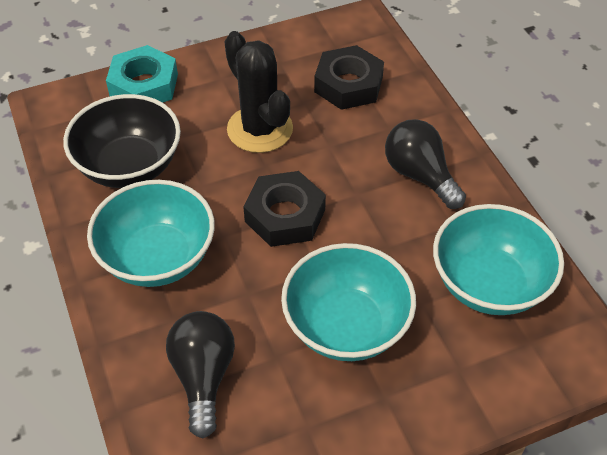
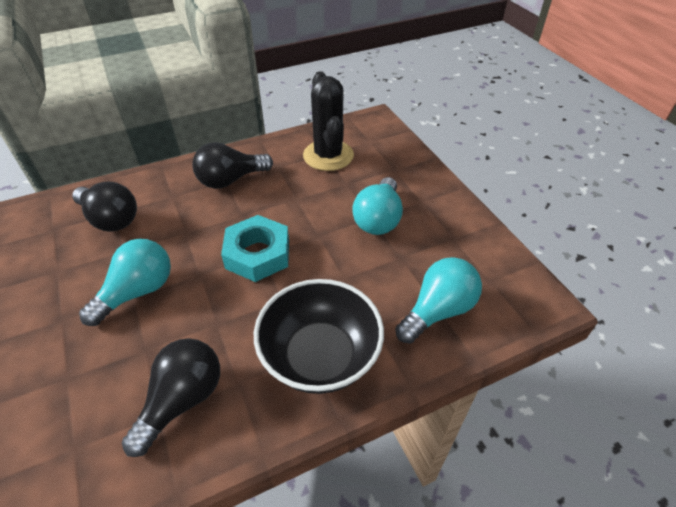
black light bulb: 2 -> 3
black nut: 2 -> 0
turquoise bowl: 3 -> 0
turquoise light bulb: 0 -> 3

